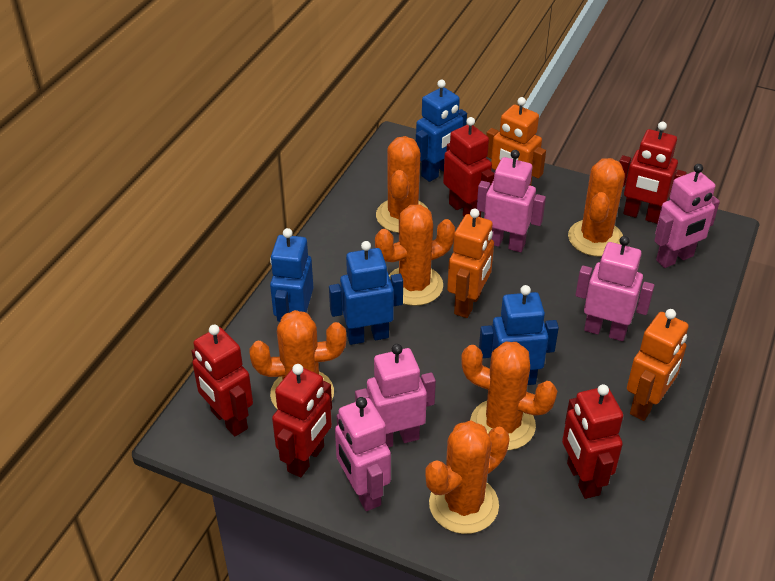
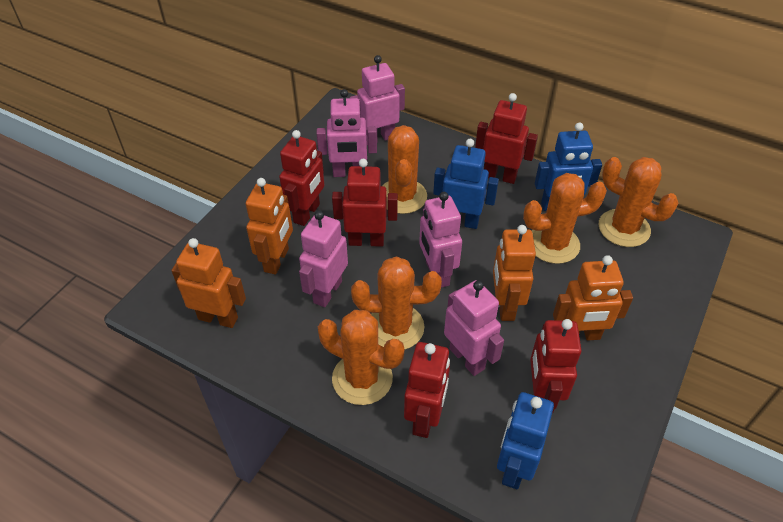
blue robot: 4 -> 3
orange cactus: 6 -> 5
orange robot: 3 -> 4

